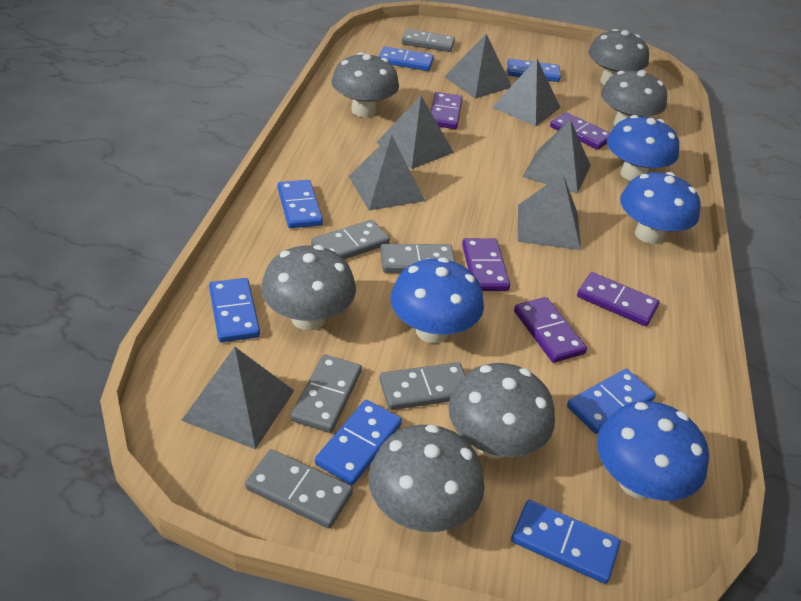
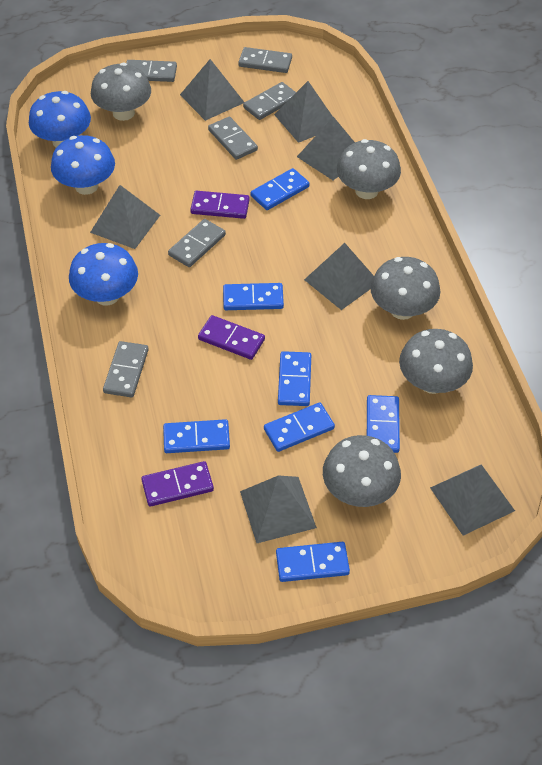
blue mushroom: 4 -> 3
grey mushroom: 6 -> 5
purple domino: 5 -> 3

